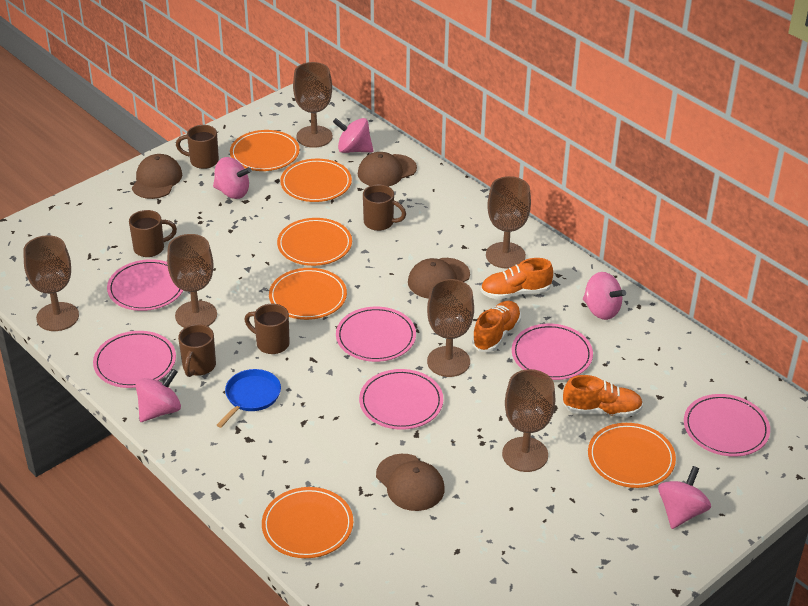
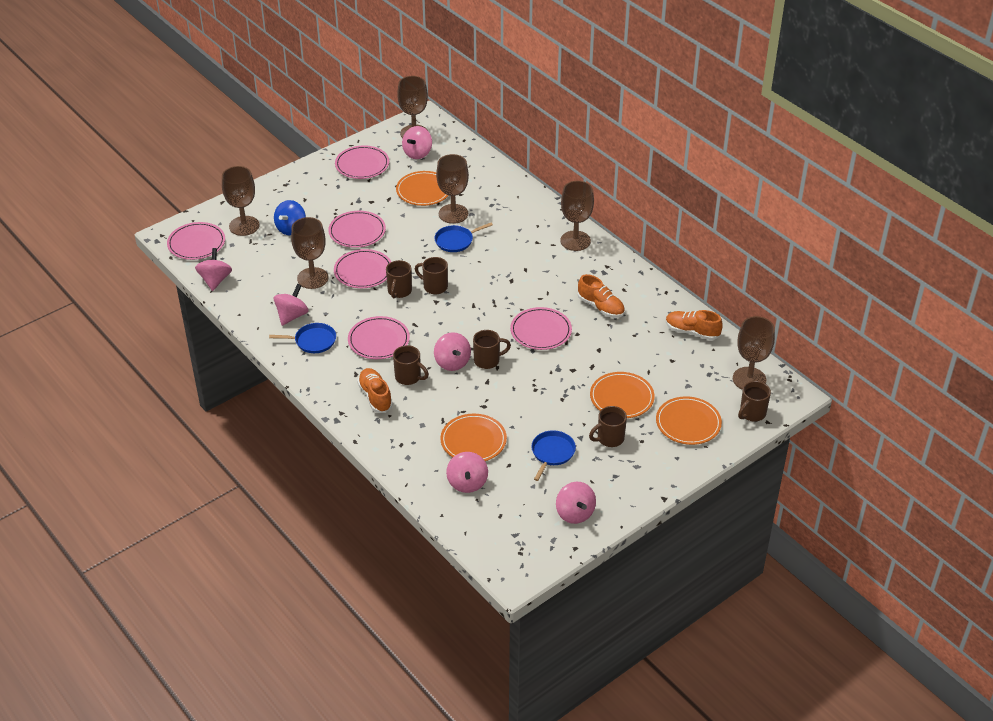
blue pan: 1 -> 3
blue spinning top: 0 -> 1
brown cap: 4 -> 0
brown mug: 5 -> 6
orange plate: 6 -> 4
pink spinning top: 5 -> 6

